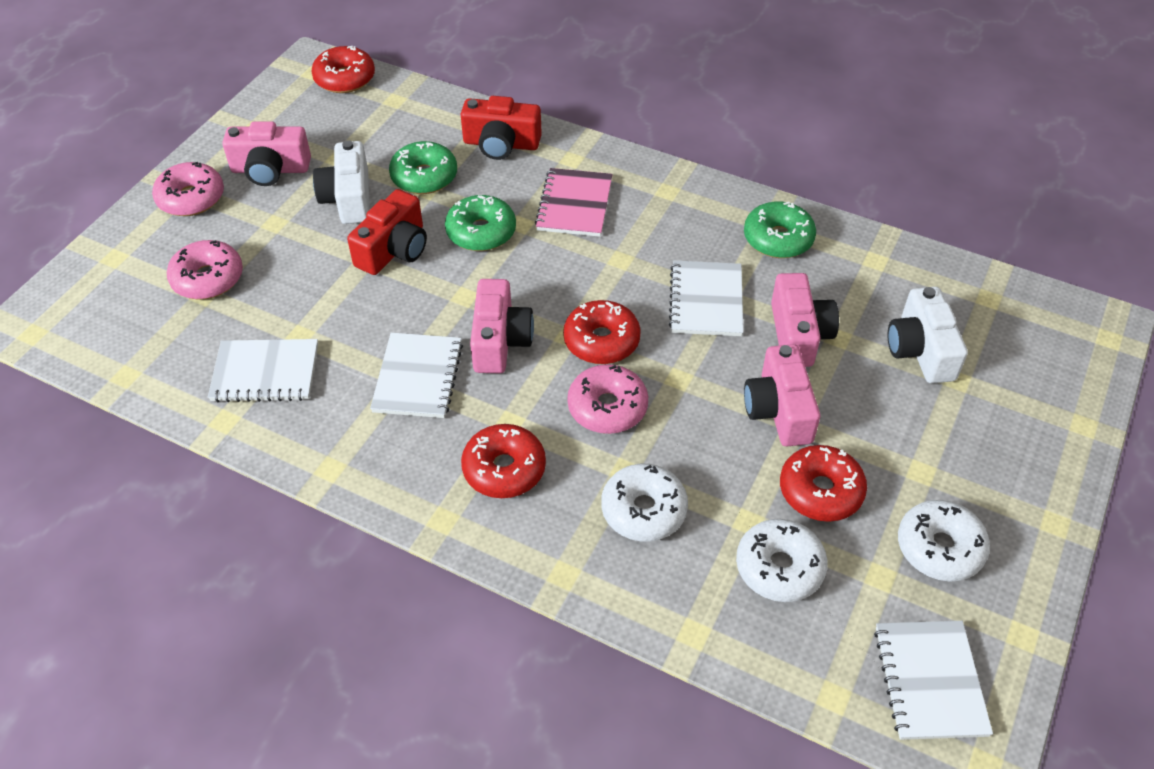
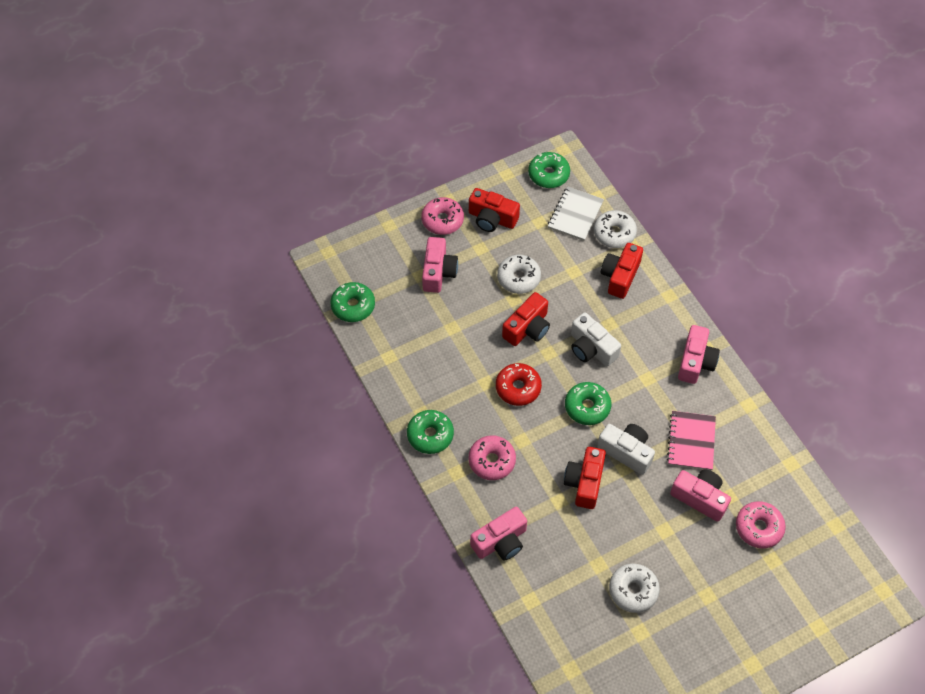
green donut: 3 -> 4
red camera: 2 -> 4
red donut: 4 -> 1
white notebook: 4 -> 1

